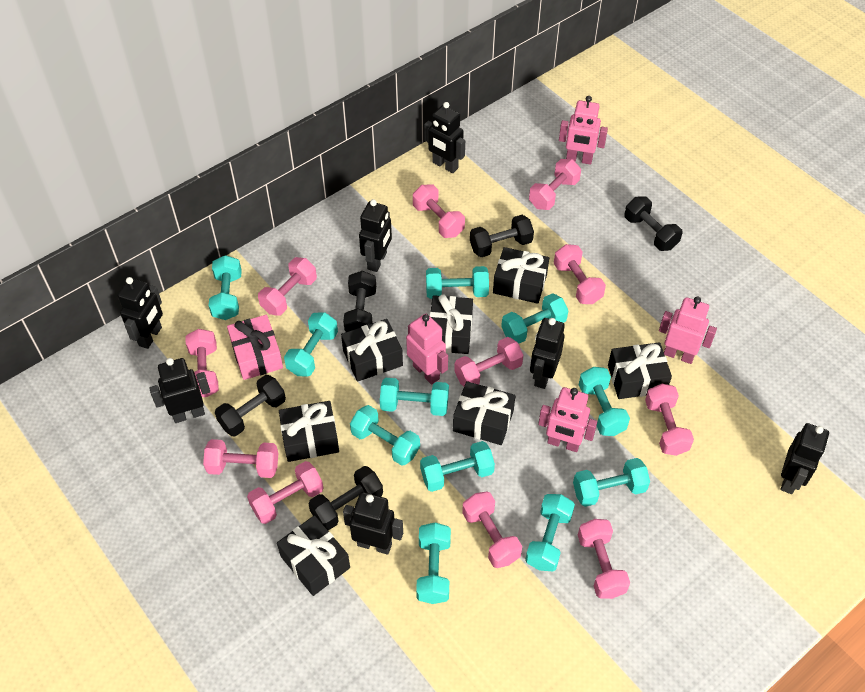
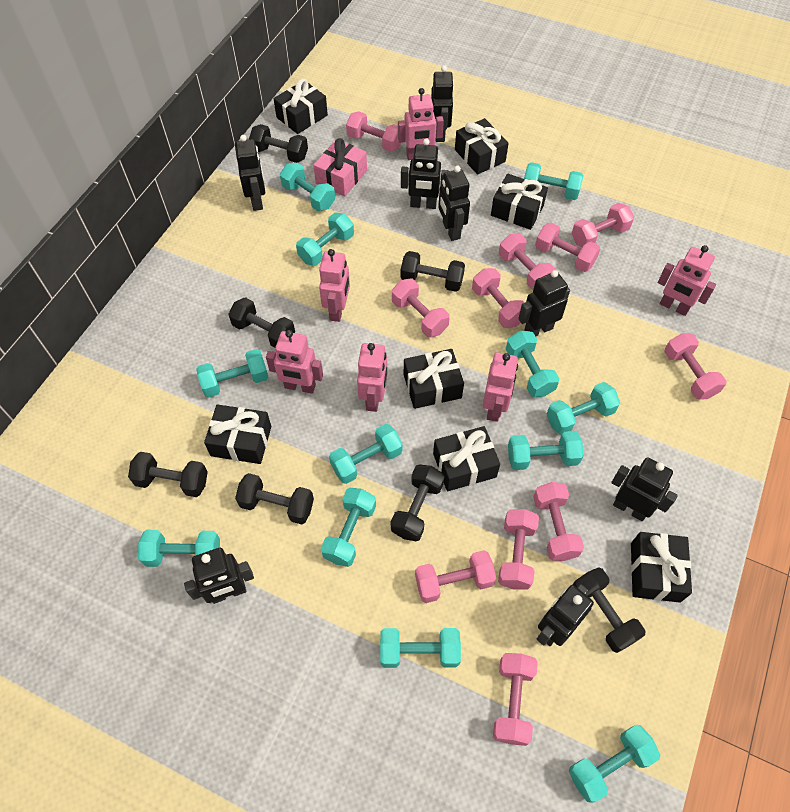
black dumbbell: 5 -> 7
black robot: 7 -> 8
pink robot: 4 -> 6
turquoise dumbbell: 11 -> 12

